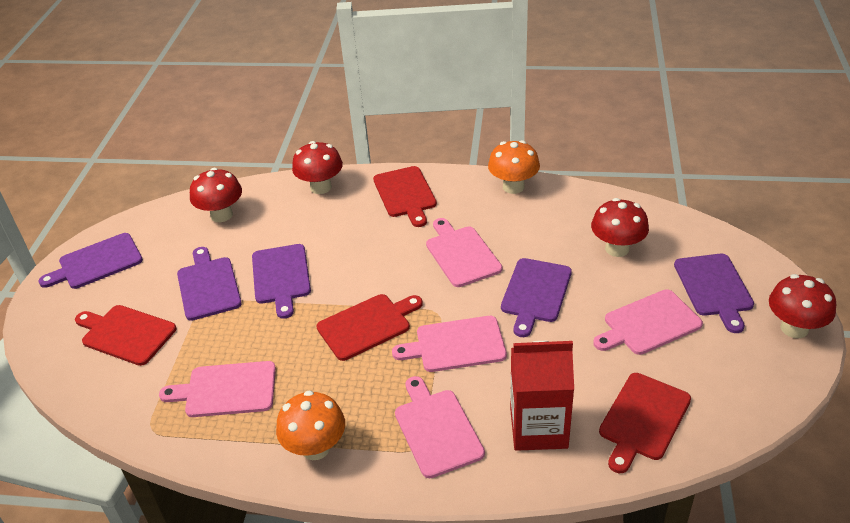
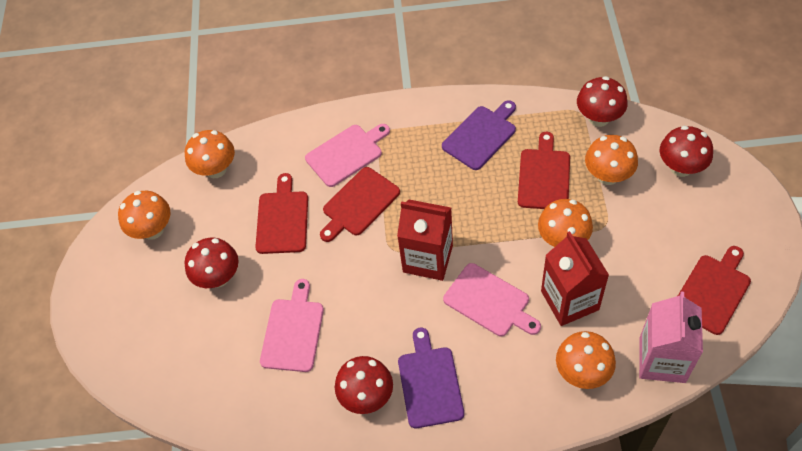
orange mushroom: 2 -> 5
pink carton: 0 -> 1
pink cutting board: 5 -> 3
purple cutting board: 5 -> 2
red carton: 1 -> 2

